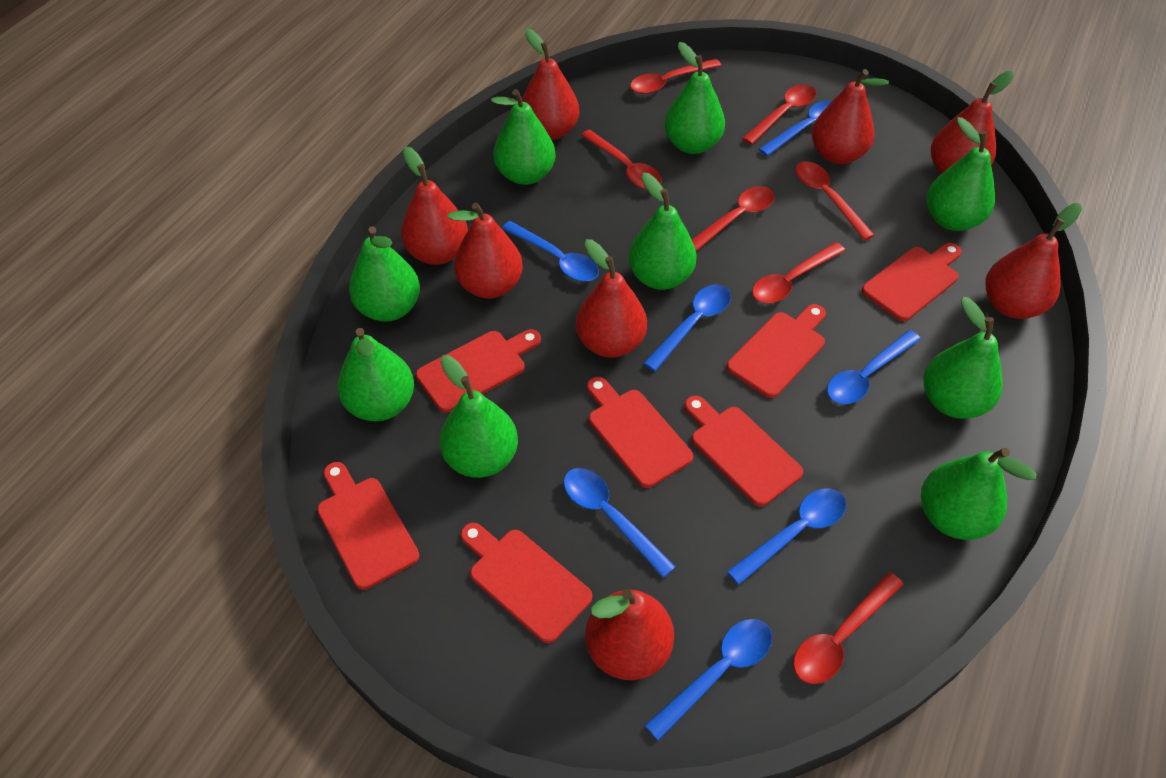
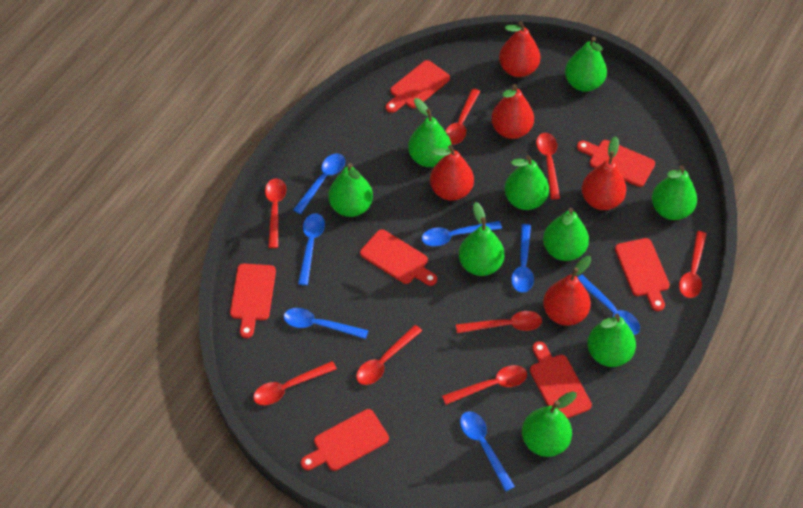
red pear: 8 -> 5
red spoon: 7 -> 8

